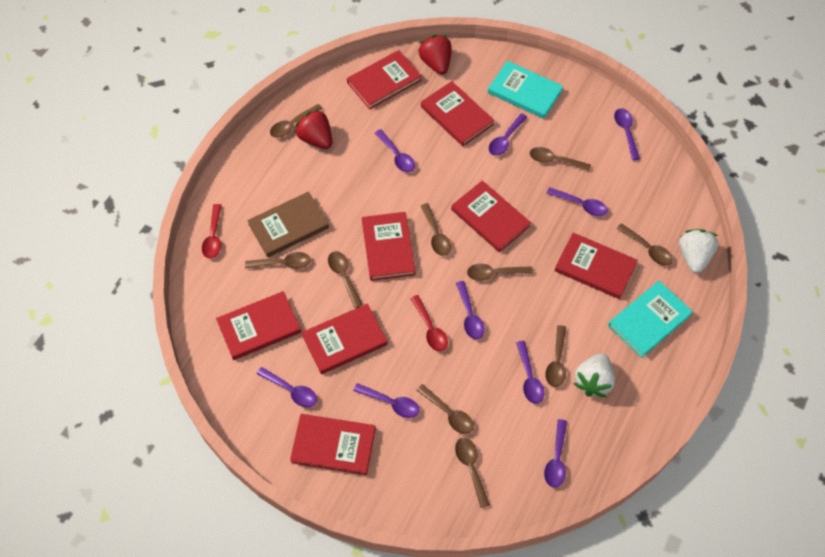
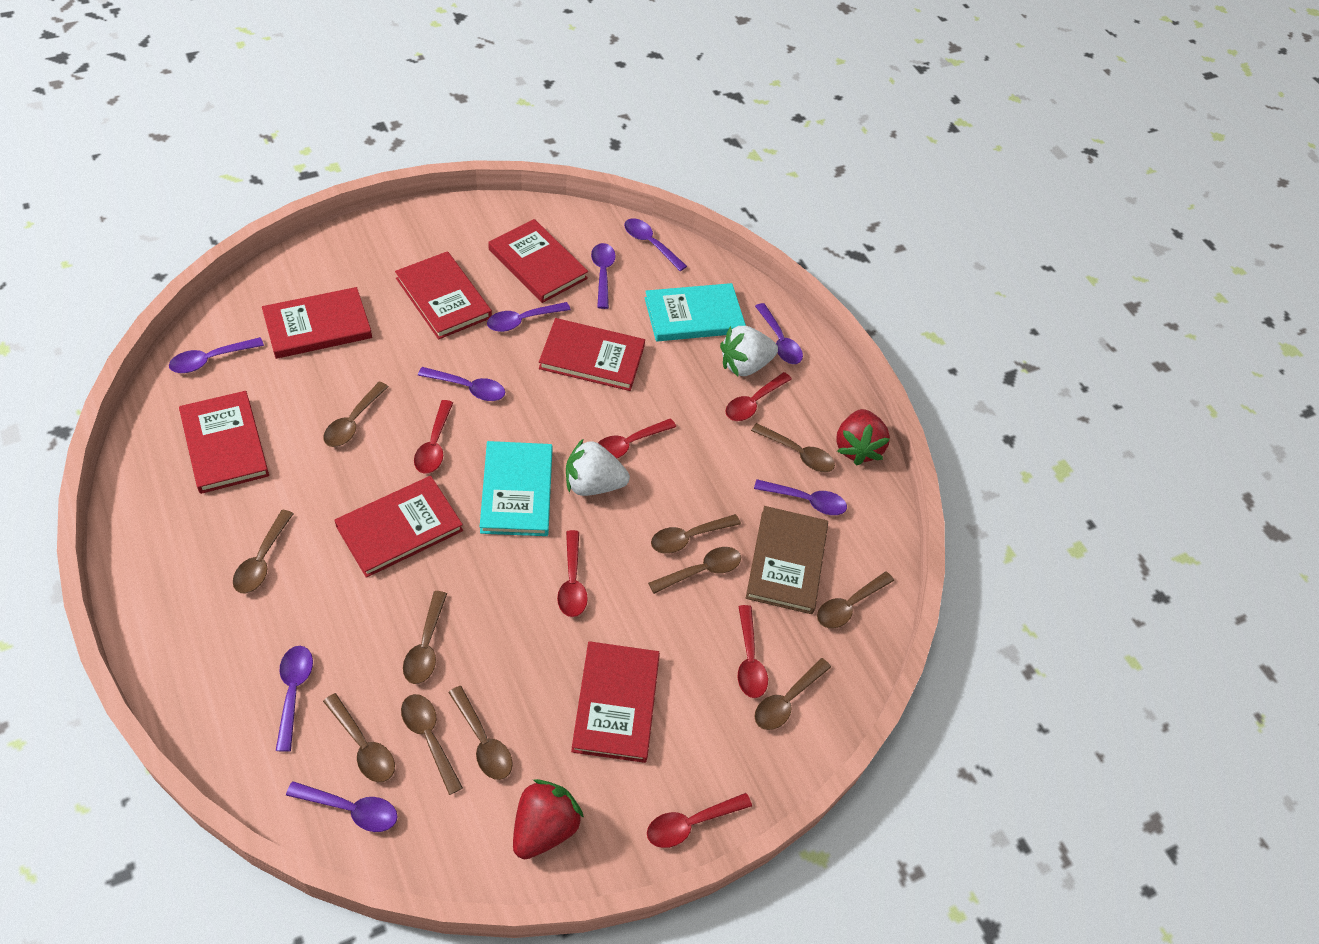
brown spoon: 10 -> 11
red book: 8 -> 7
red spoon: 2 -> 6

